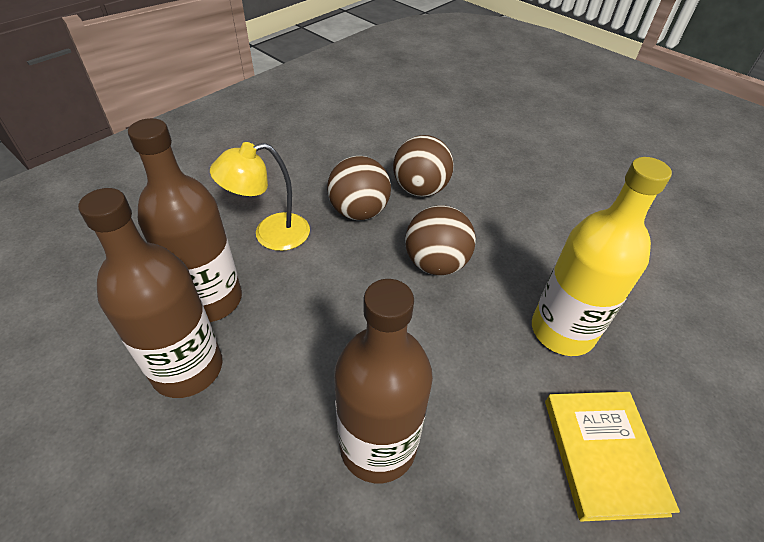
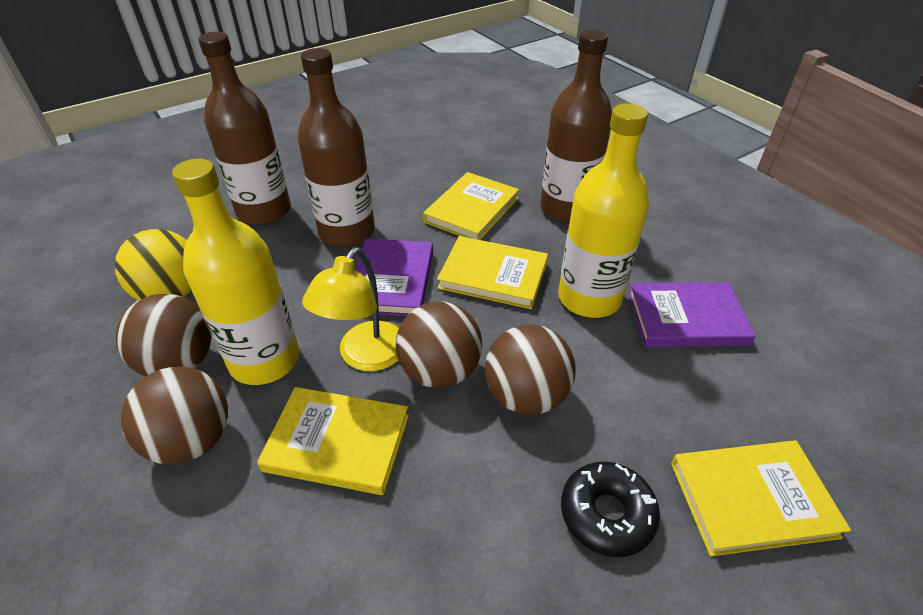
black donut: 0 -> 1
brown ball: 3 -> 4
purple book: 0 -> 2
yellow ball: 0 -> 1
yellow book: 1 -> 4
yellow bottle: 1 -> 2

